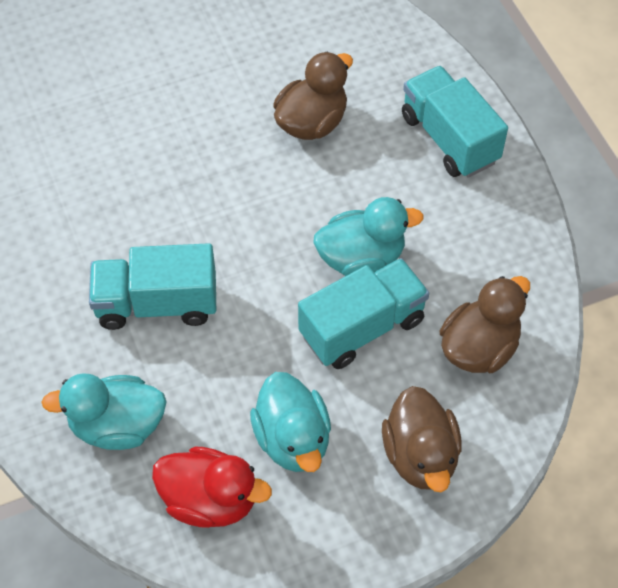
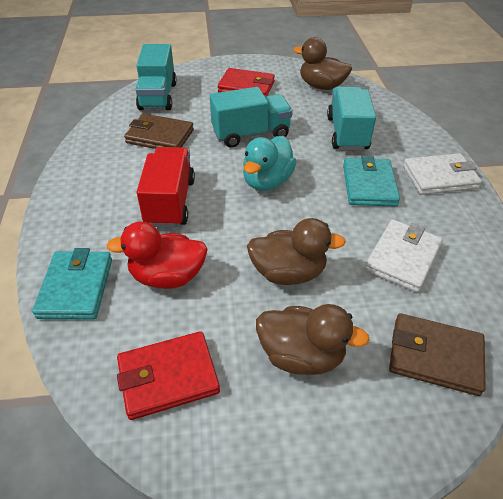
brown wallet: 0 -> 2
red truck: 0 -> 1
red wallet: 0 -> 2
turquoise duck: 3 -> 1
turquoise wallet: 0 -> 2
white wallet: 0 -> 2

